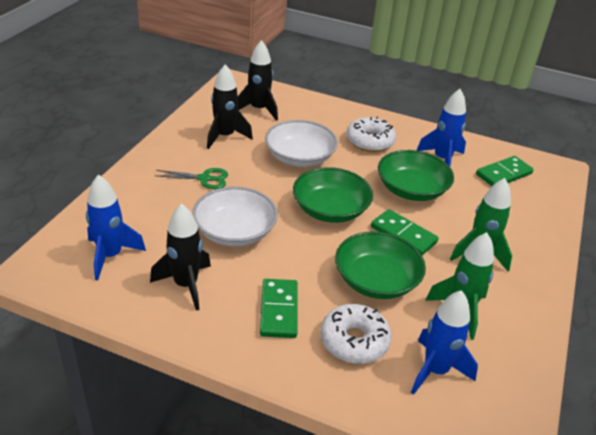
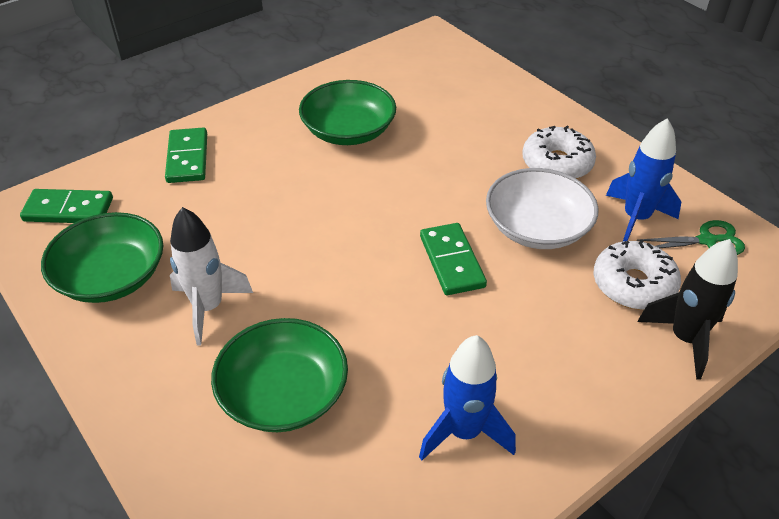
black rocket: 3 -> 1
blue rocket: 3 -> 2
green rocket: 2 -> 0
white bowl: 2 -> 1
white rocket: 0 -> 1

